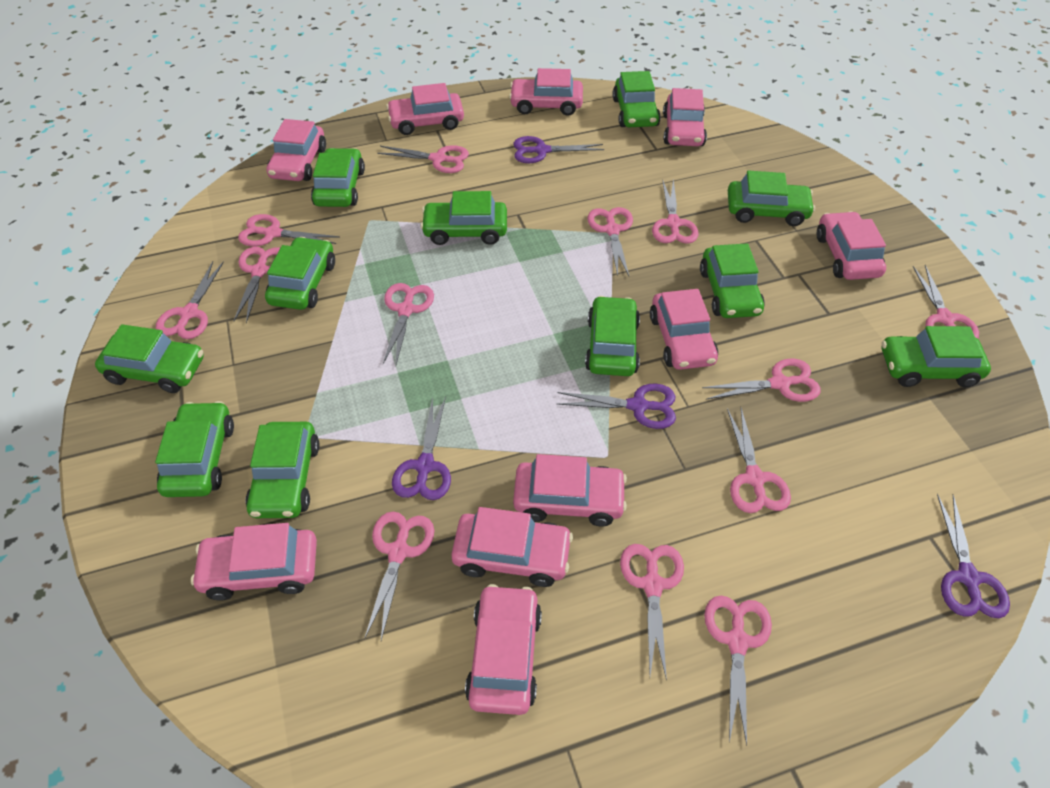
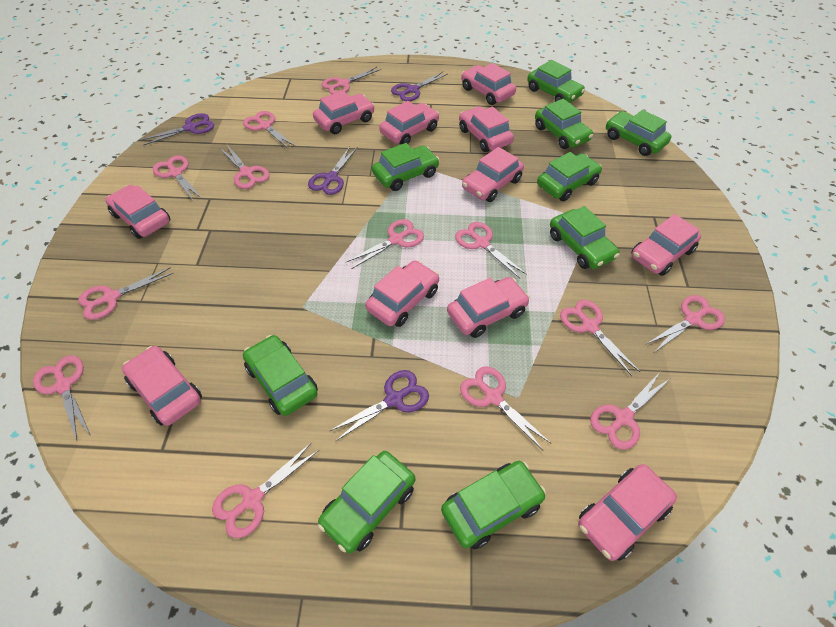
green car: 11 -> 9
pink car: 10 -> 11

